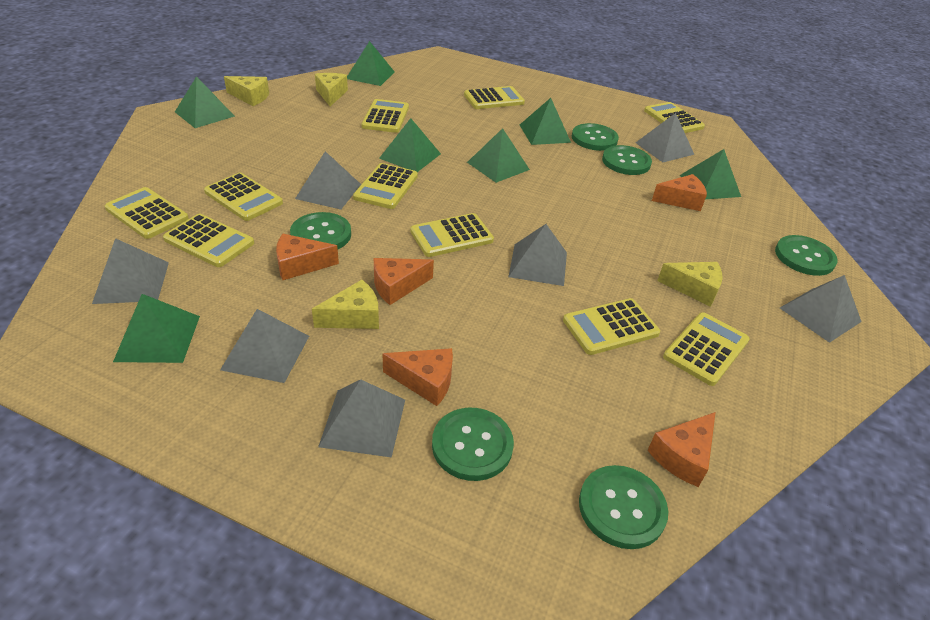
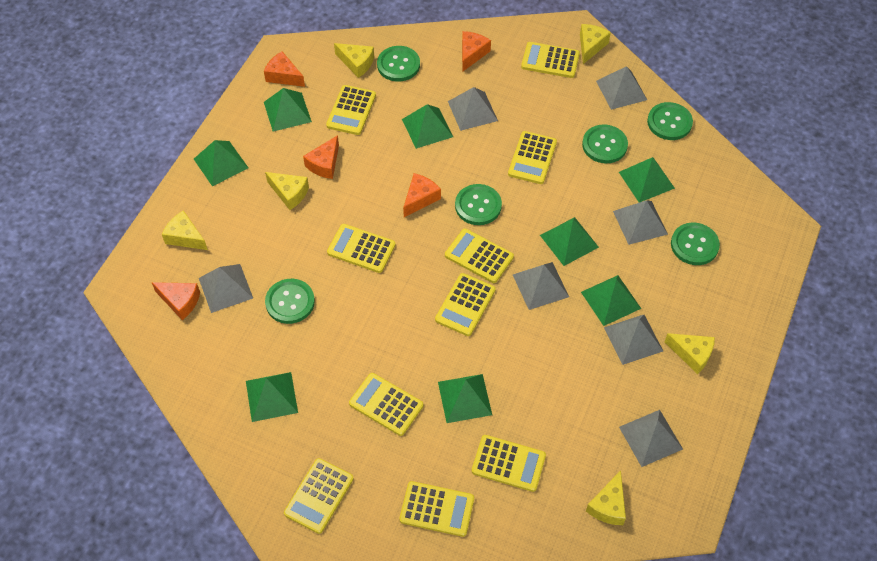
green pyramid: 7 -> 8
yellow cheese: 4 -> 6

